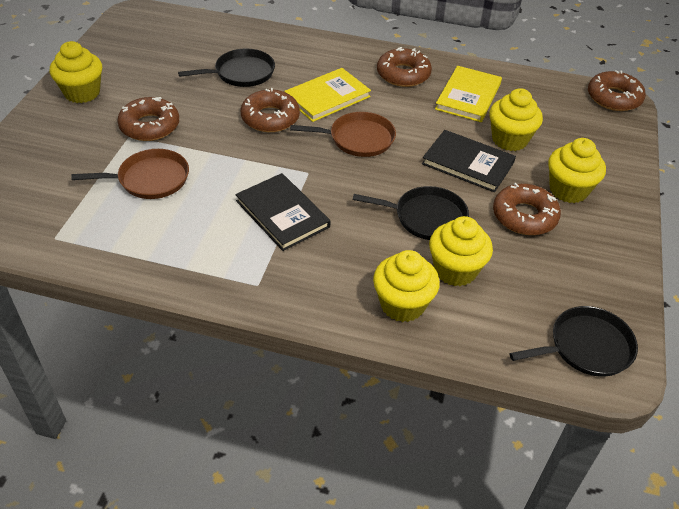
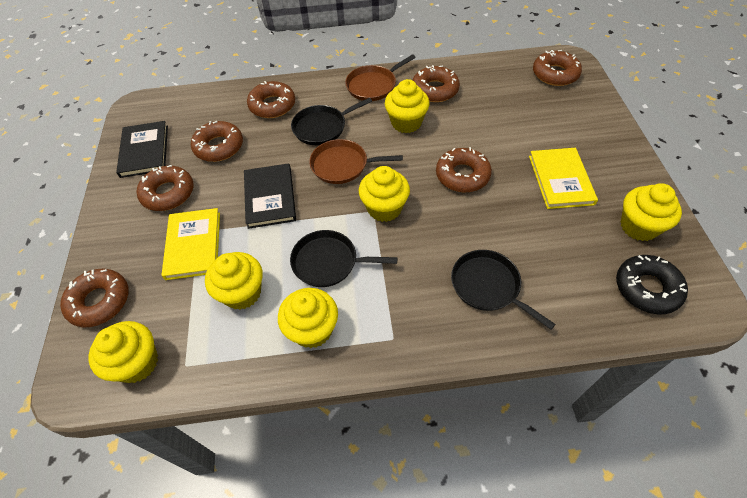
black donut: 0 -> 1
brown donut: 5 -> 7
yellow cupcake: 5 -> 6

